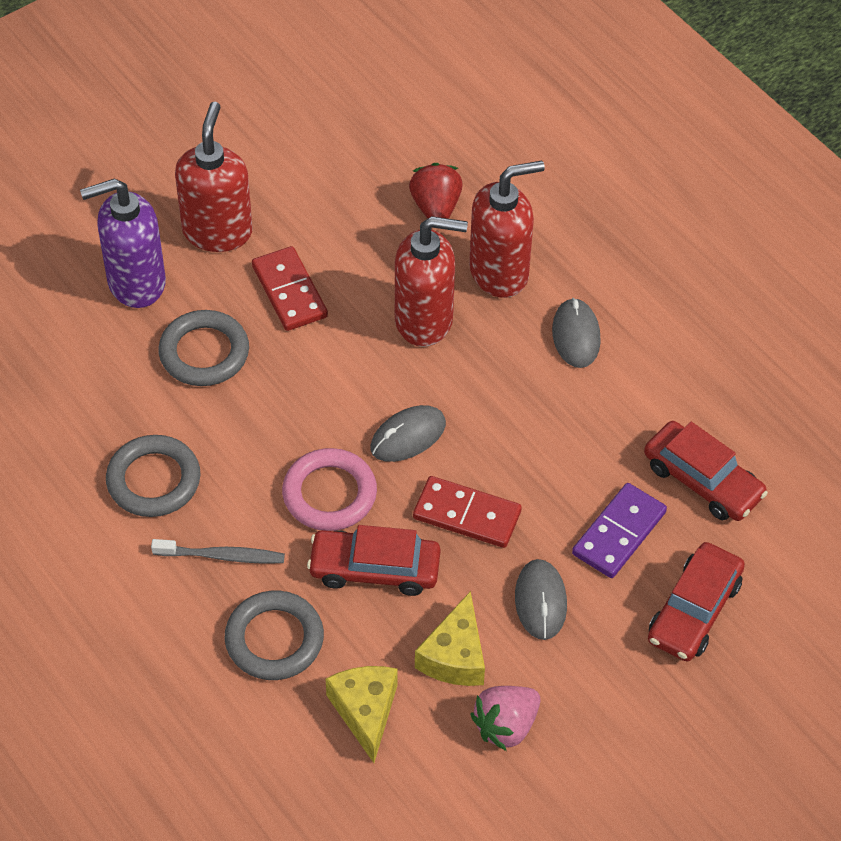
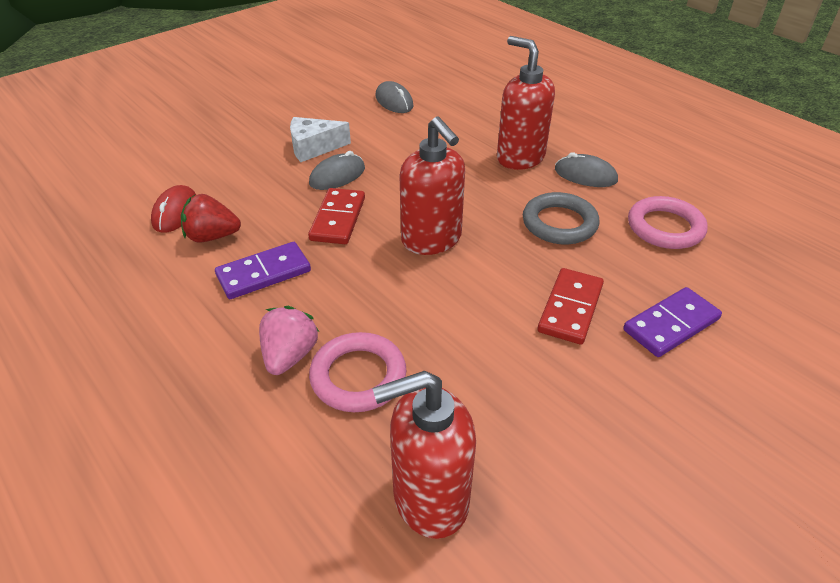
grey ring: 3 -> 1
grey toothbrush: 1 -> 0
pink ring: 1 -> 2
purple domino: 1 -> 2
purple soap dispenser: 1 -> 0
red car: 3 -> 0
red mouse: 0 -> 1
white cheese: 0 -> 1
yellow cheese: 2 -> 0

